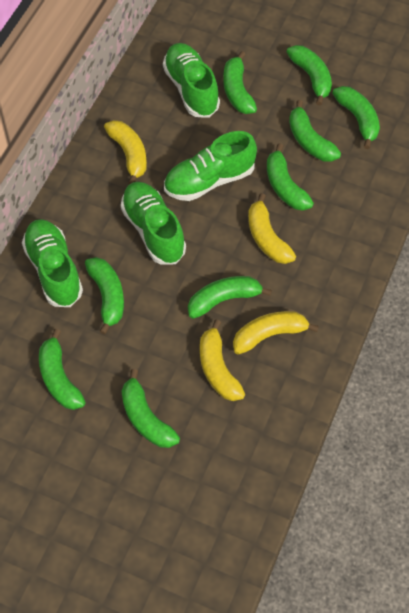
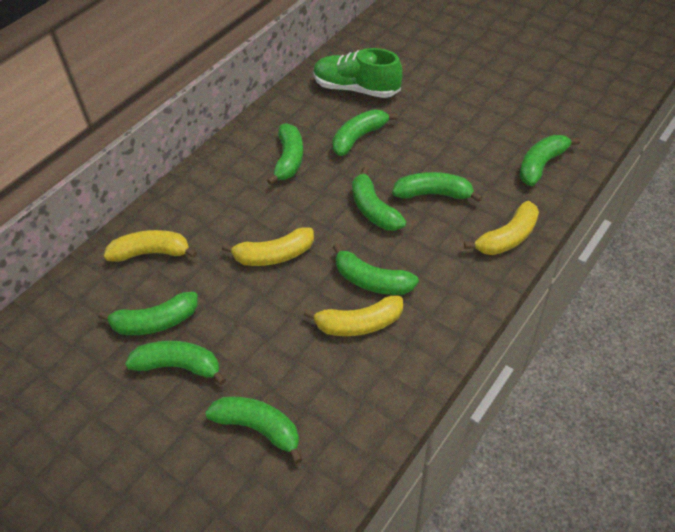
green shoe: 4 -> 1

